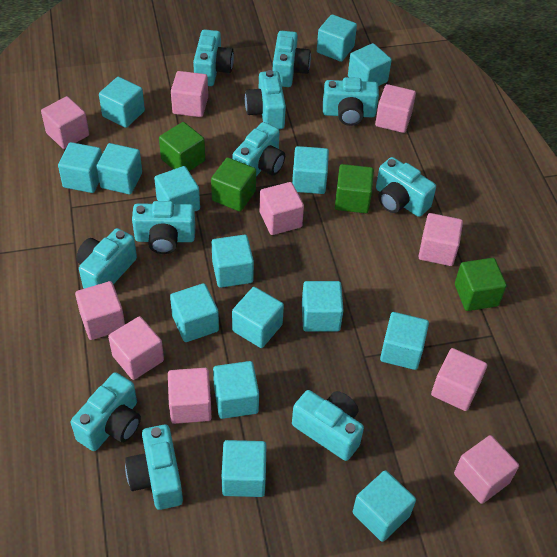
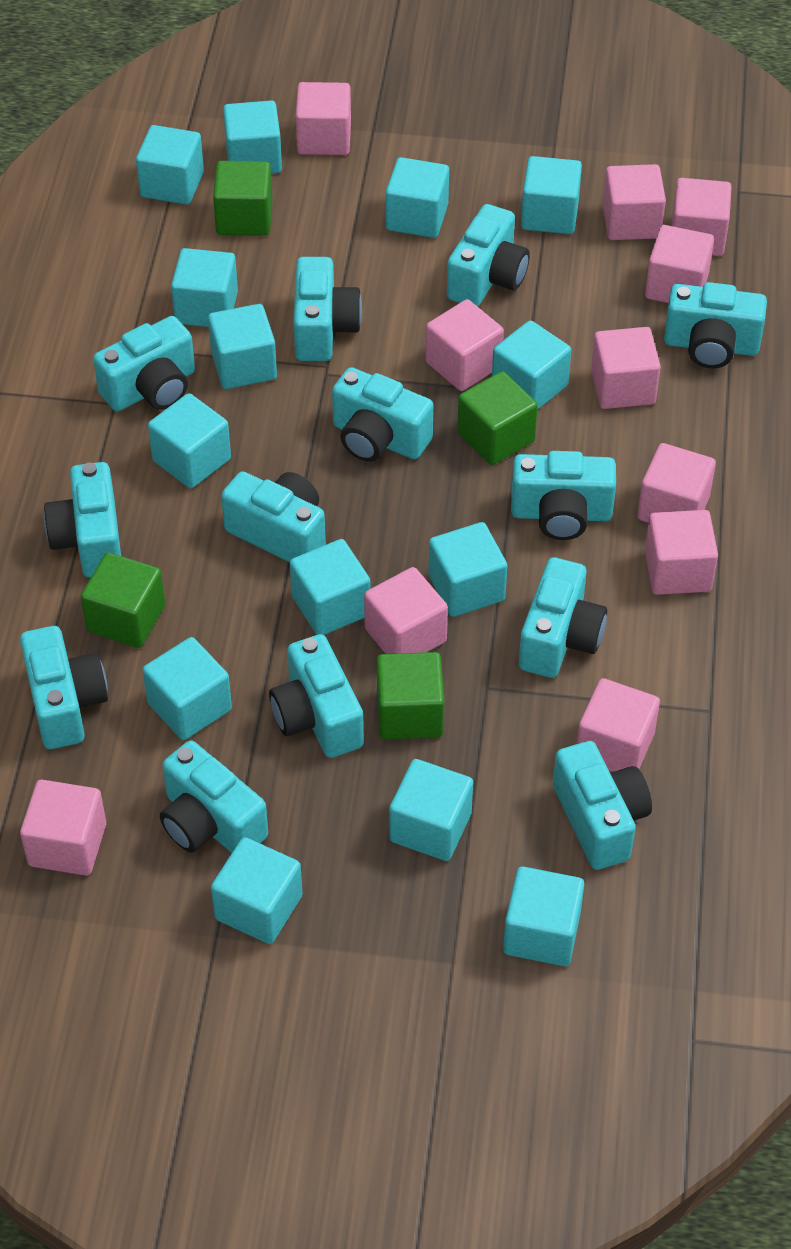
pink cube: 10 -> 11
turquoise camera: 11 -> 13
turquoise cube: 15 -> 14

